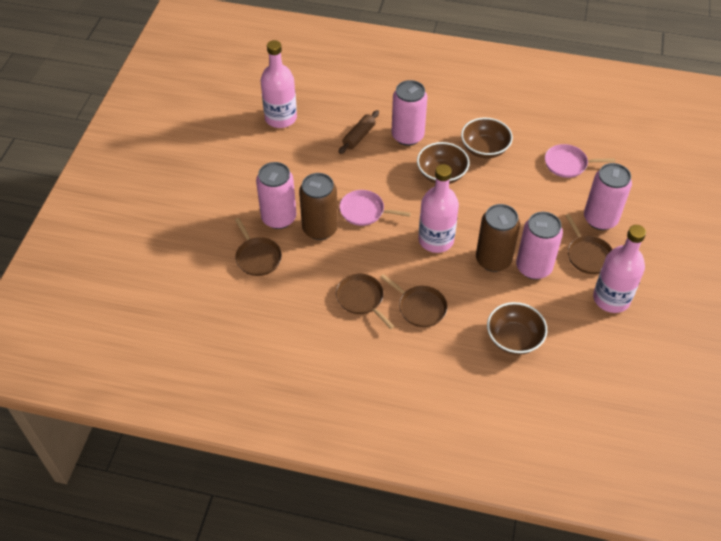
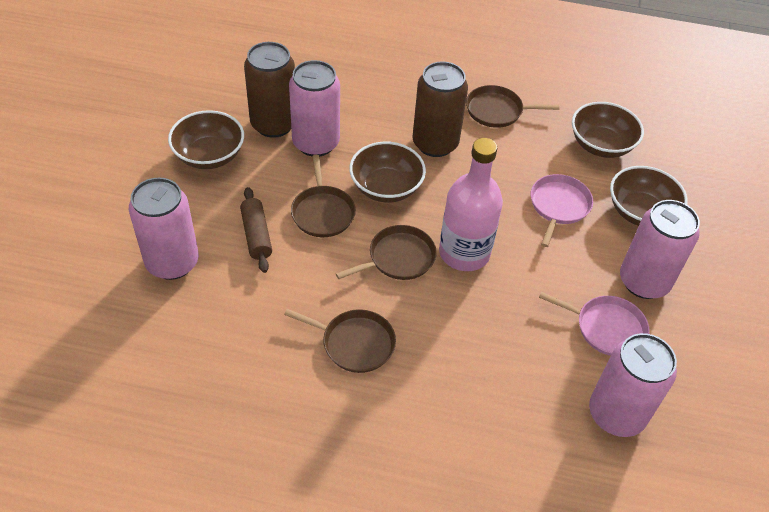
brown bowl: 3 -> 4
pink bottle: 3 -> 1

